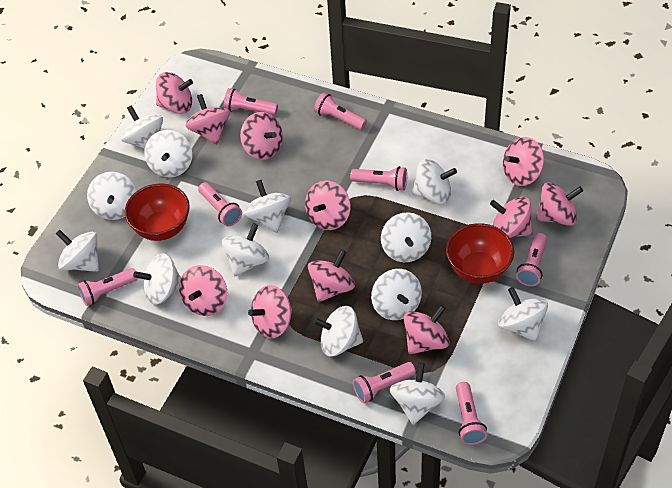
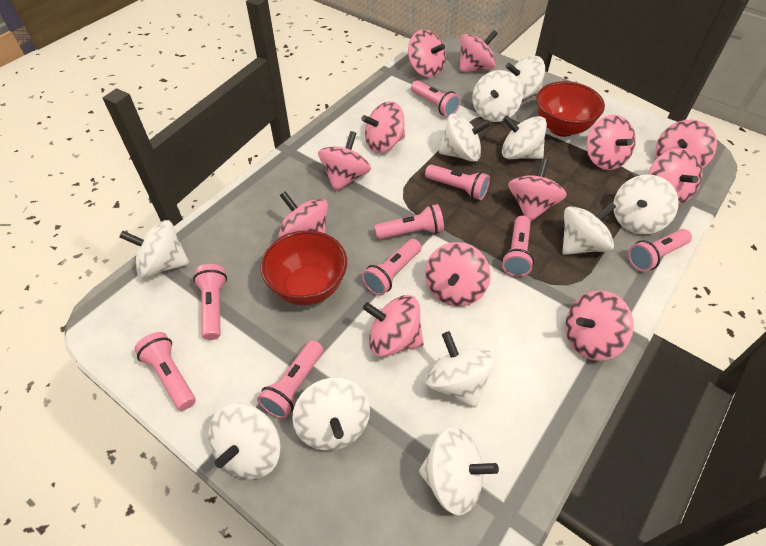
pink flashlight: 8 -> 9
pink spinning top: 11 -> 12
white spinning top: 13 -> 11

